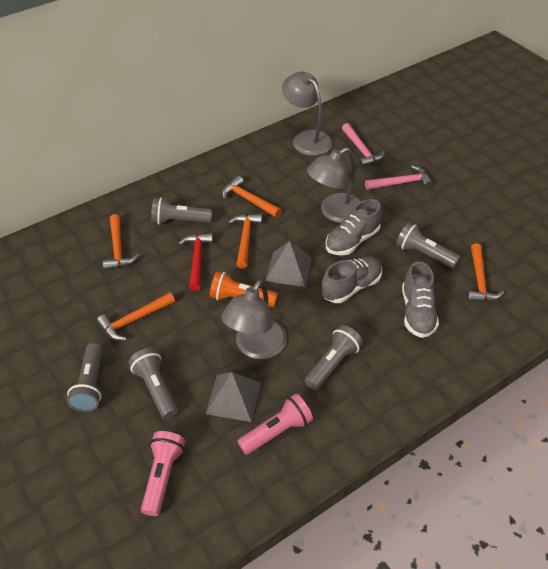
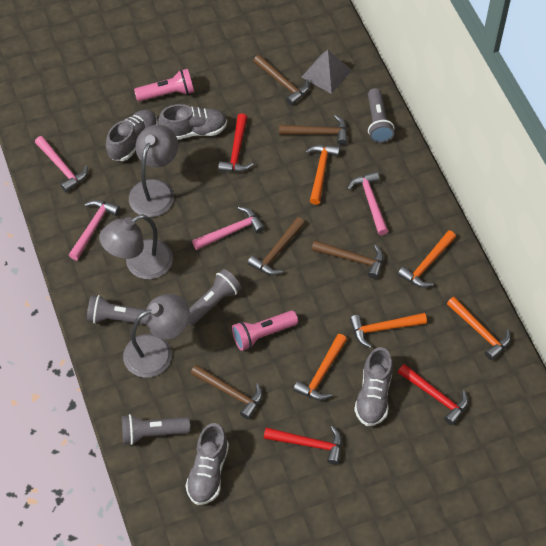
brown hammer: 0 -> 5
grey flashlight: 5 -> 4
grey pyramid: 2 -> 1
grey shoe: 3 -> 4
orange flashlight: 1 -> 0
pink hammer: 2 -> 4
red hammer: 1 -> 3

